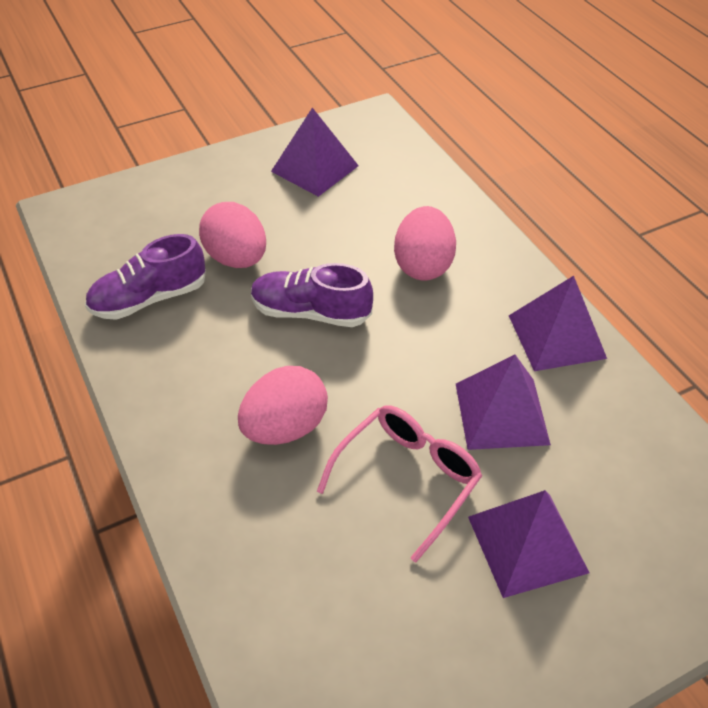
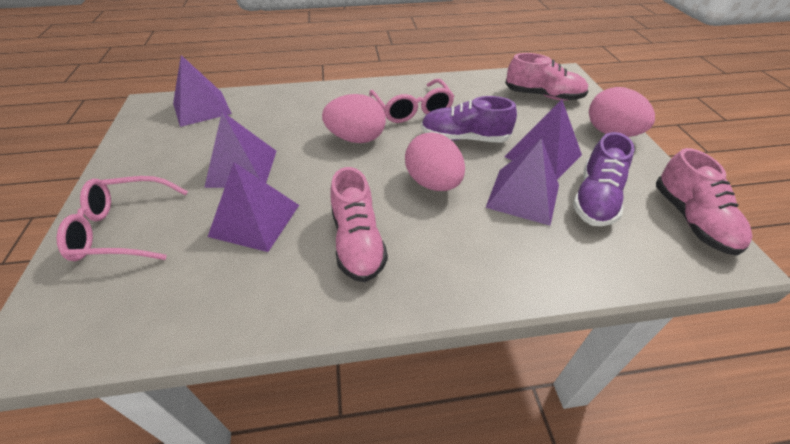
pink glasses: 1 -> 2
pink shoe: 0 -> 3
purple pyramid: 4 -> 5

